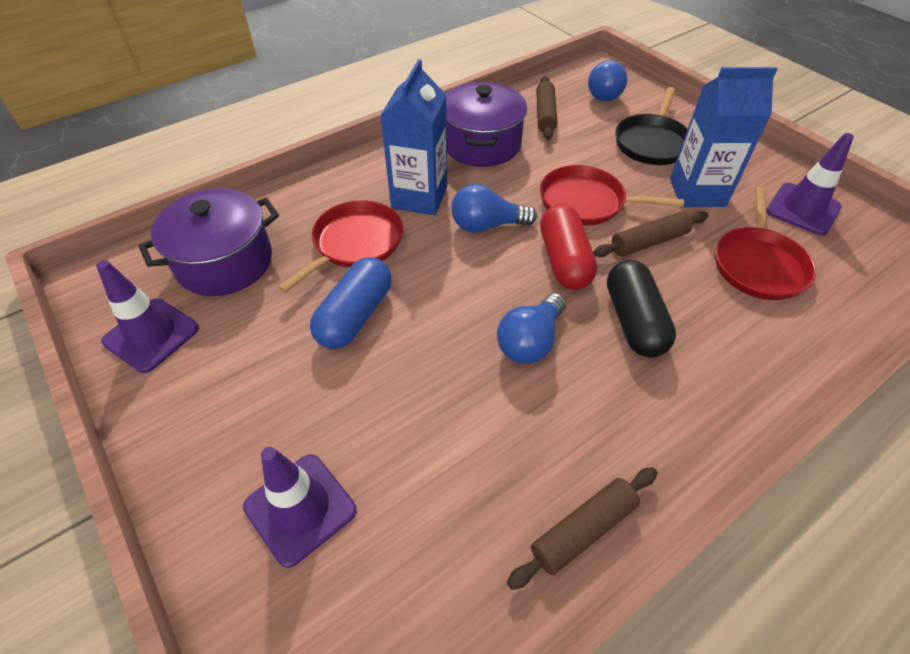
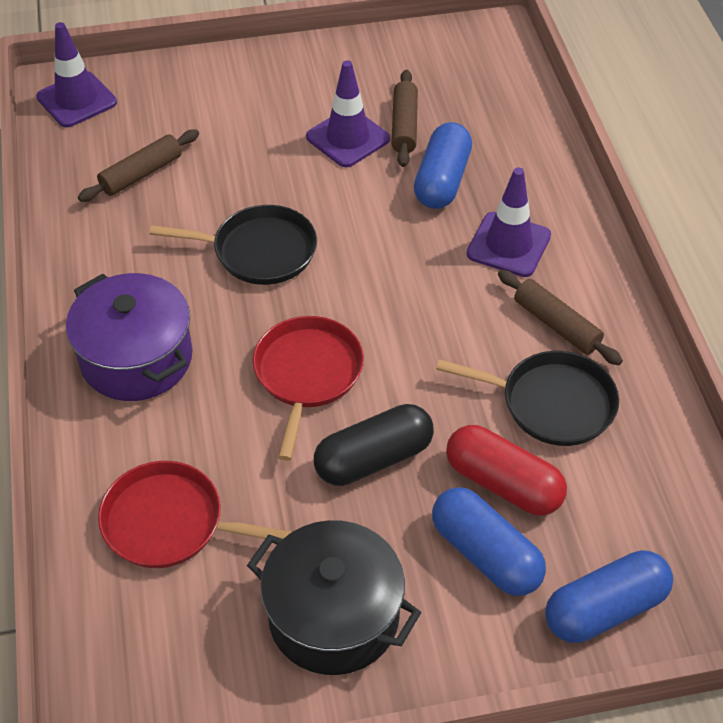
black pan: 1 -> 2
black pot: 0 -> 1
blue capsule: 1 -> 3
blue carton: 2 -> 0
blue light bulb: 3 -> 0
purple pot: 2 -> 1
red pan: 3 -> 2

